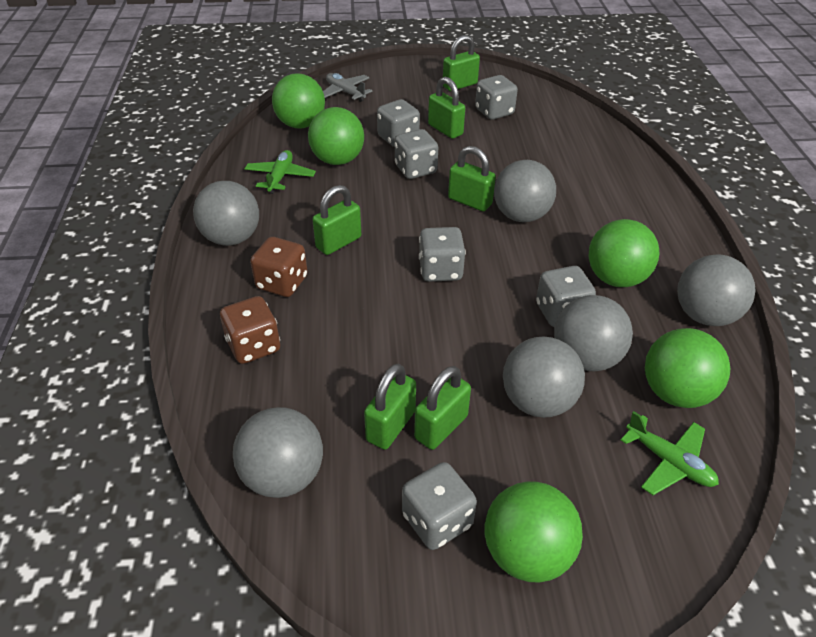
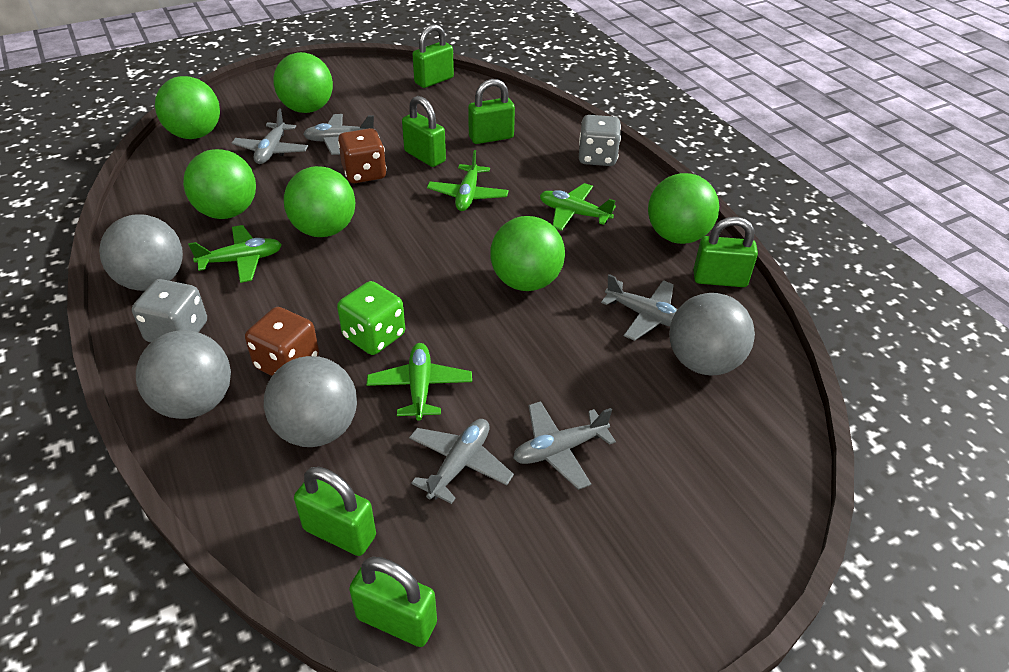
green ball: 5 -> 6
green dice: 0 -> 1
green plane: 2 -> 4
grey ball: 6 -> 4
grey dice: 6 -> 2
grey plane: 1 -> 5

